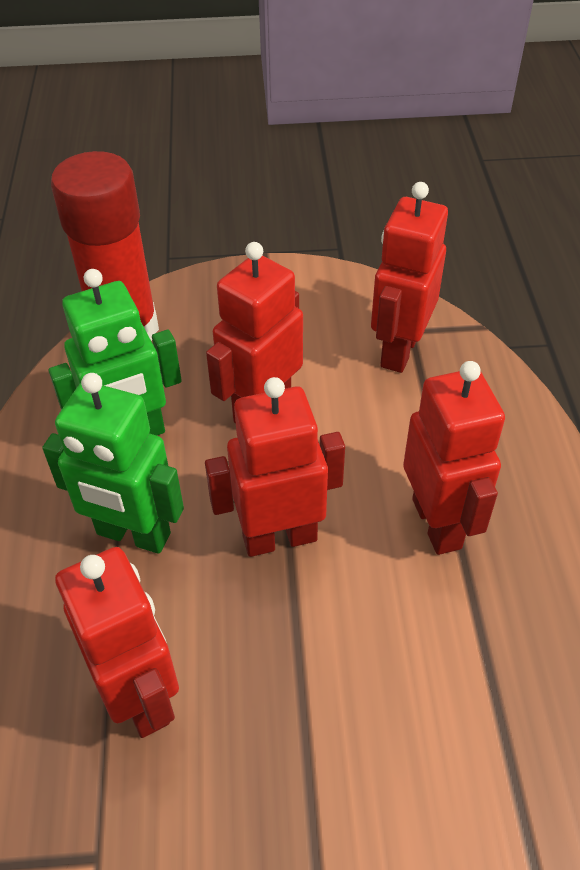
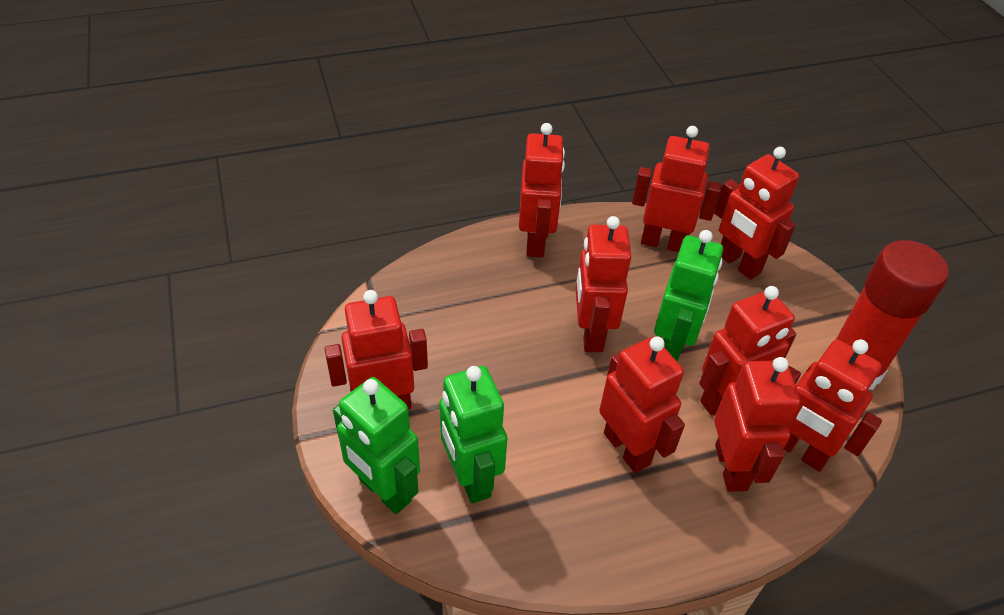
green robot: 2 -> 3
red robot: 5 -> 9

